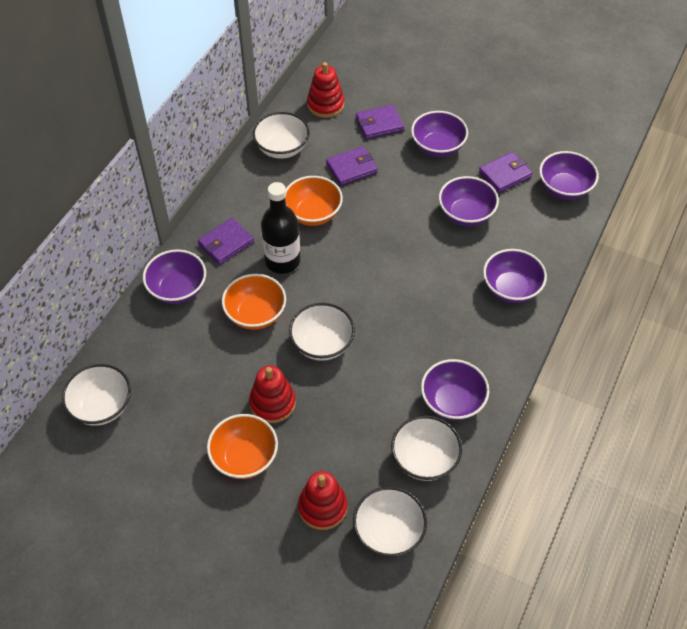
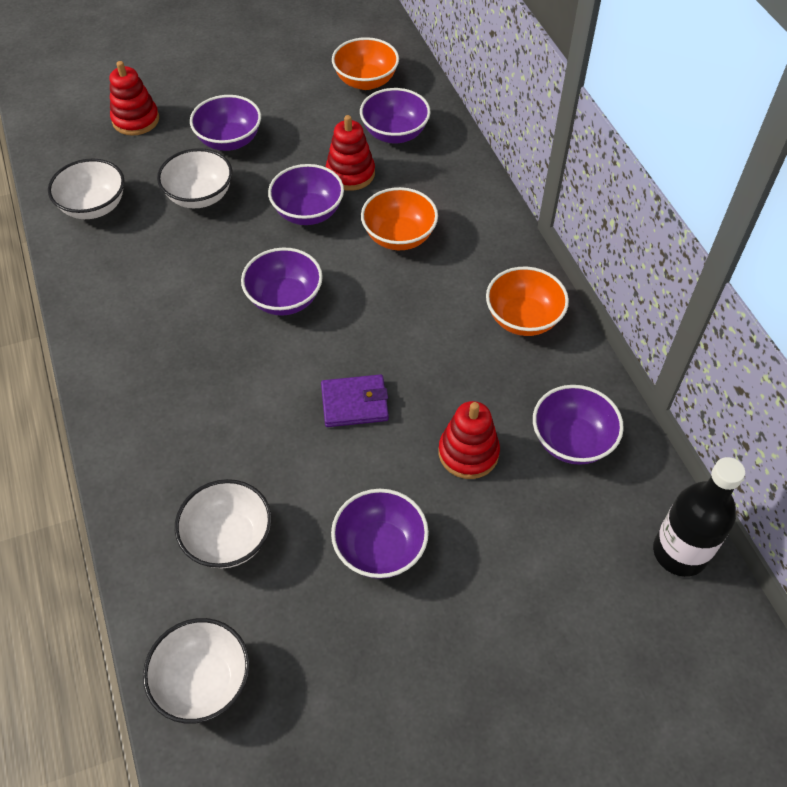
purple wallet: 4 -> 1
white bowl: 5 -> 4

